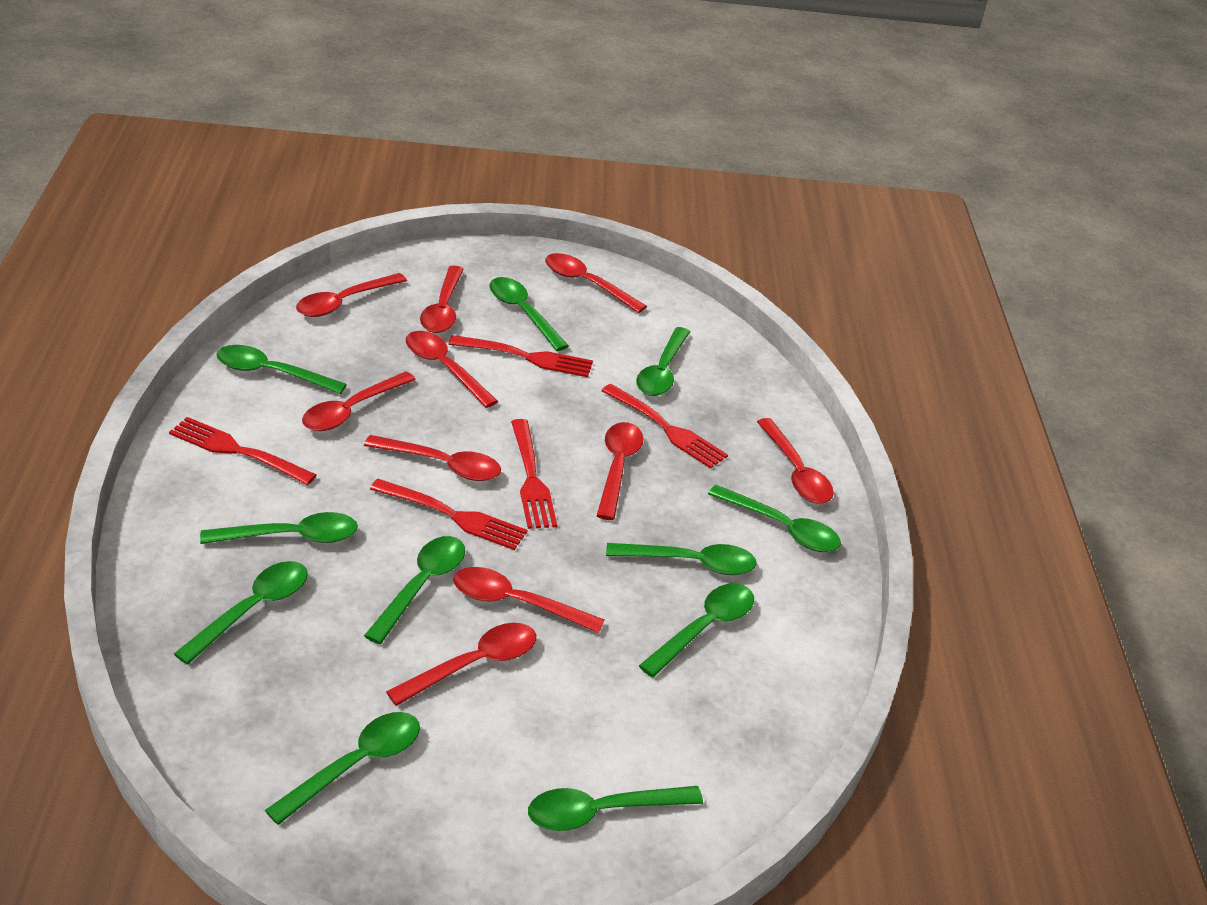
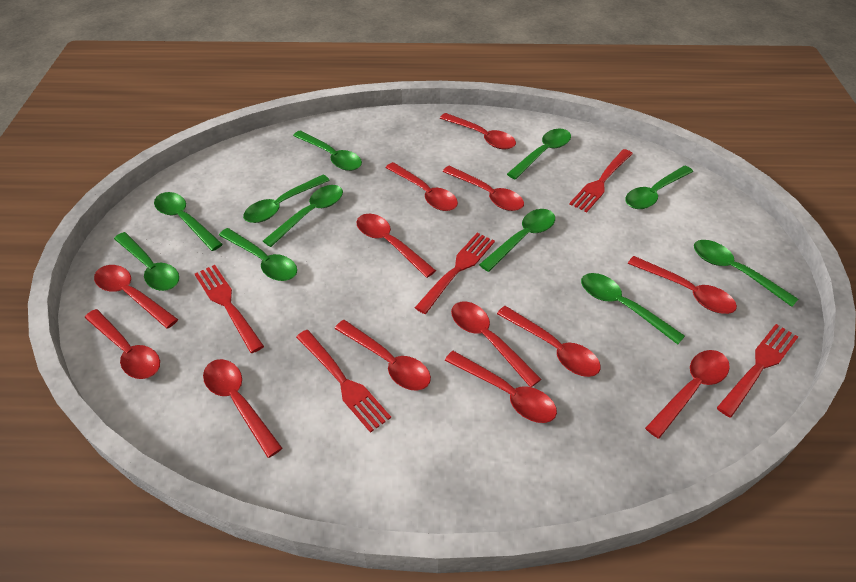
red spoon: 10 -> 13

